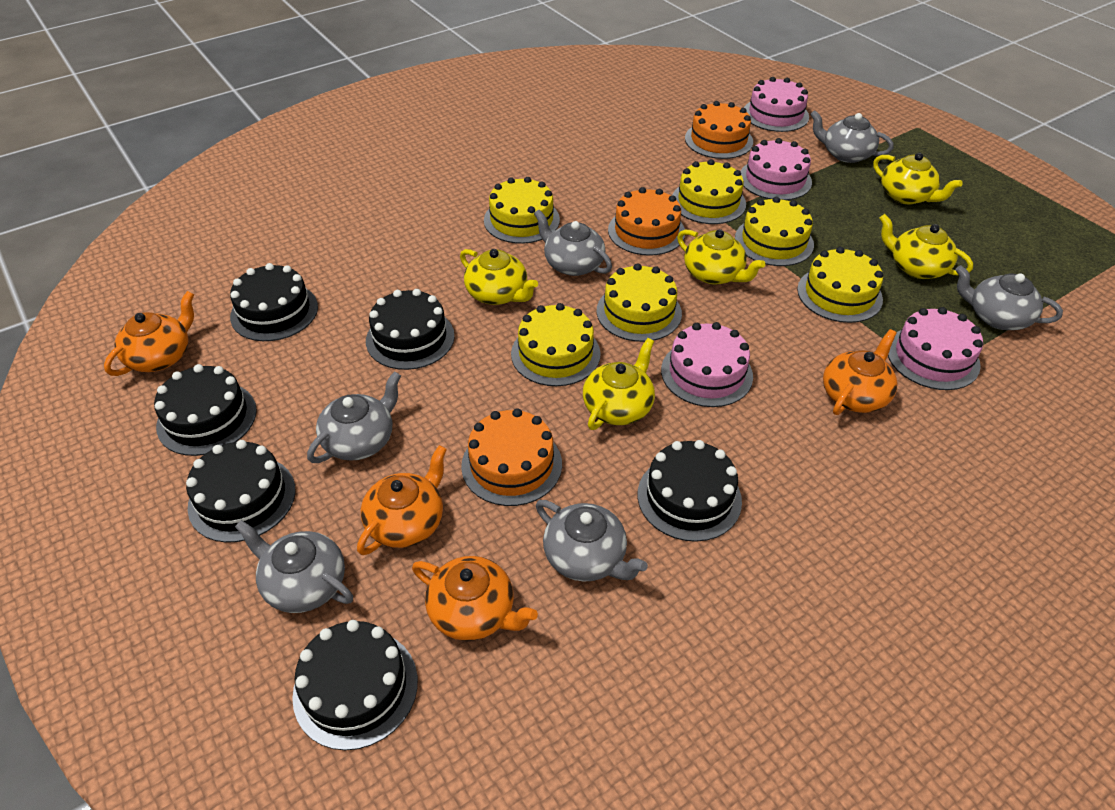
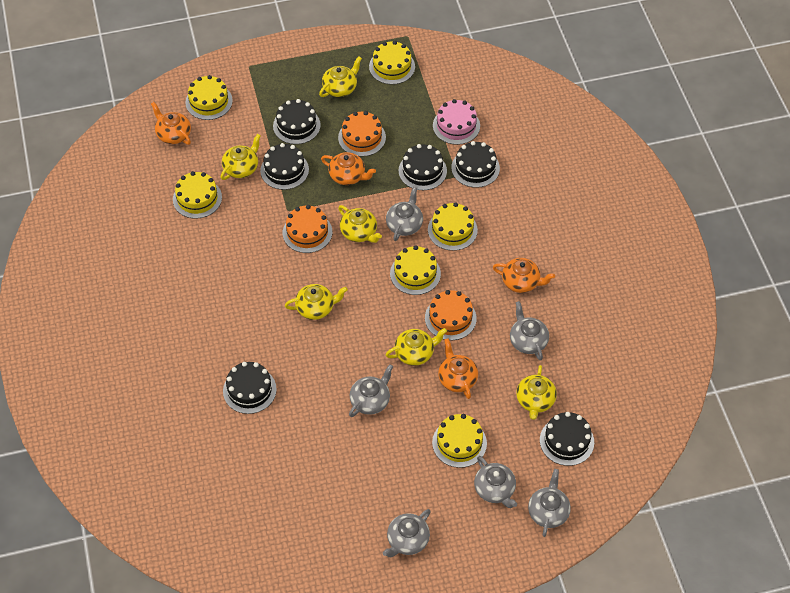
pink cake: 4 -> 1
yellow teapot: 5 -> 6

